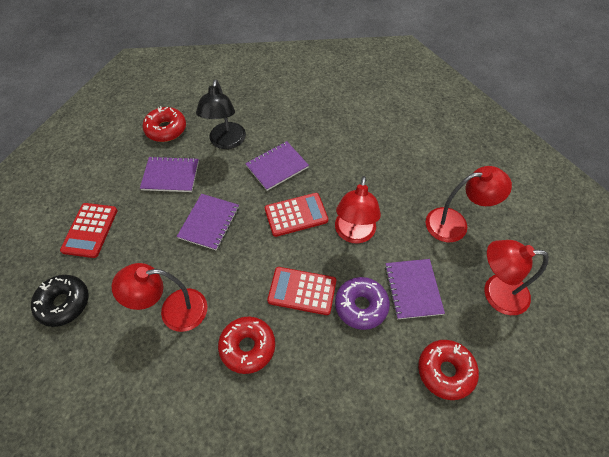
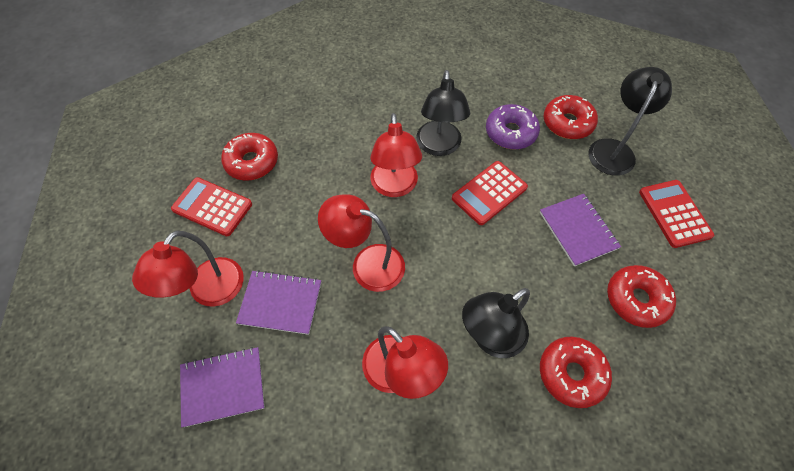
black donut: 1 -> 0
black lamp: 1 -> 3
purple notebook: 4 -> 3
red donut: 3 -> 4

